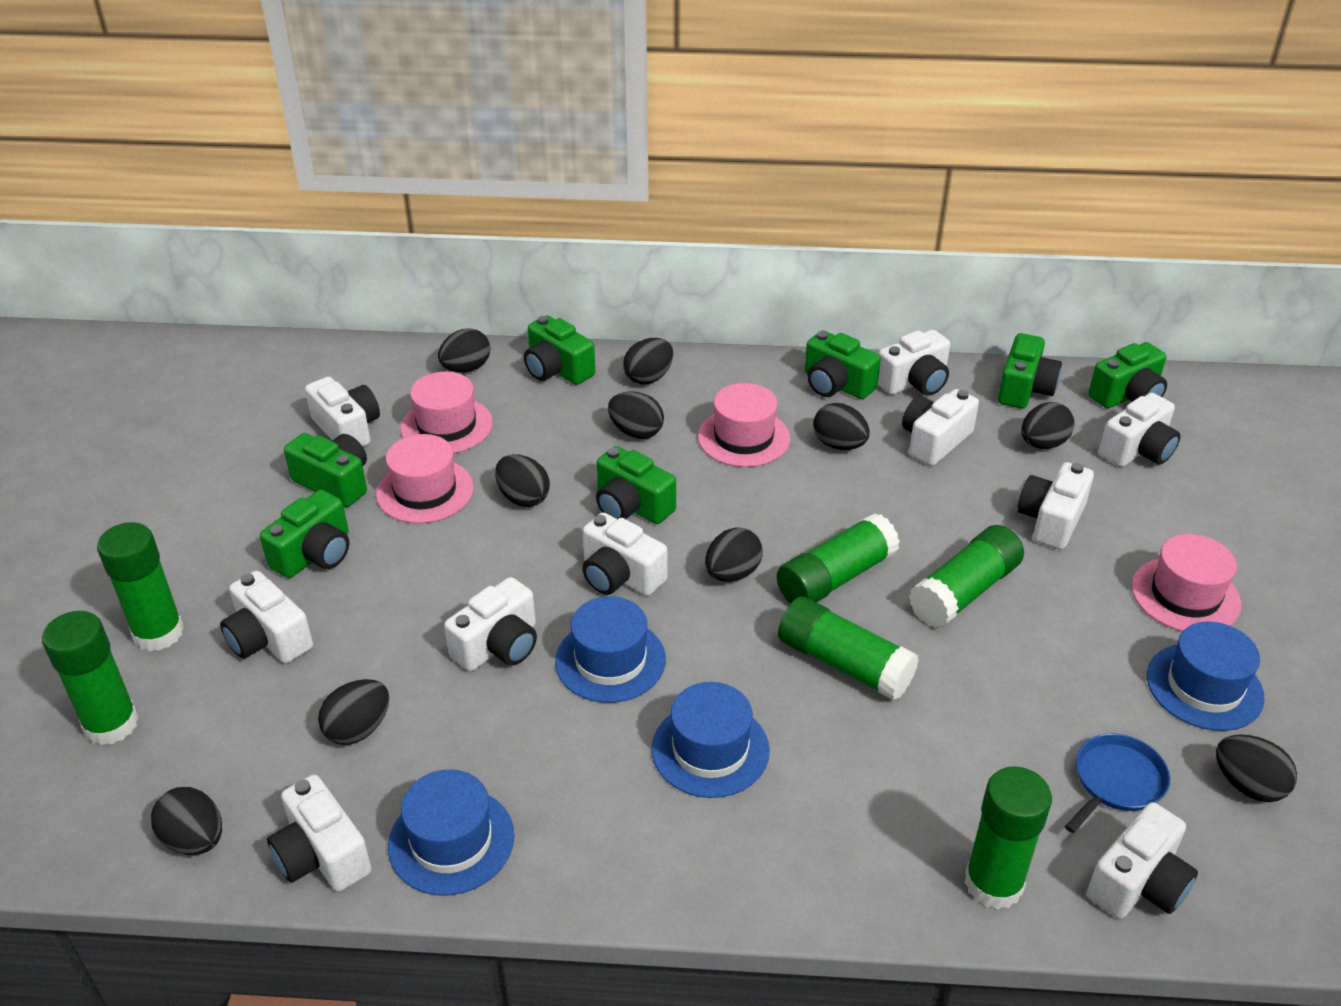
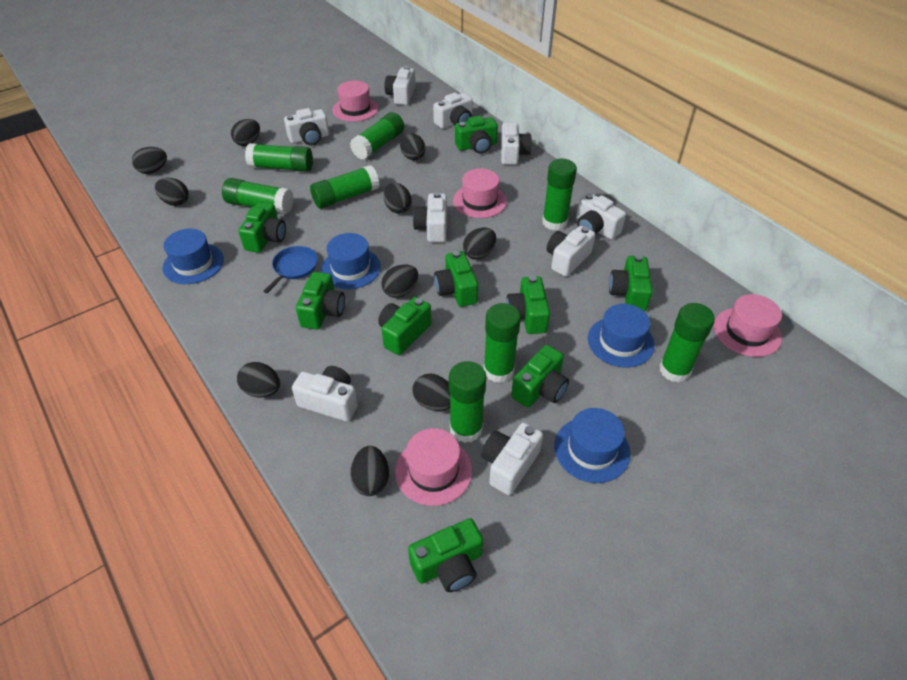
green camera: 7 -> 9
green glue stick: 6 -> 8
white camera: 10 -> 9

